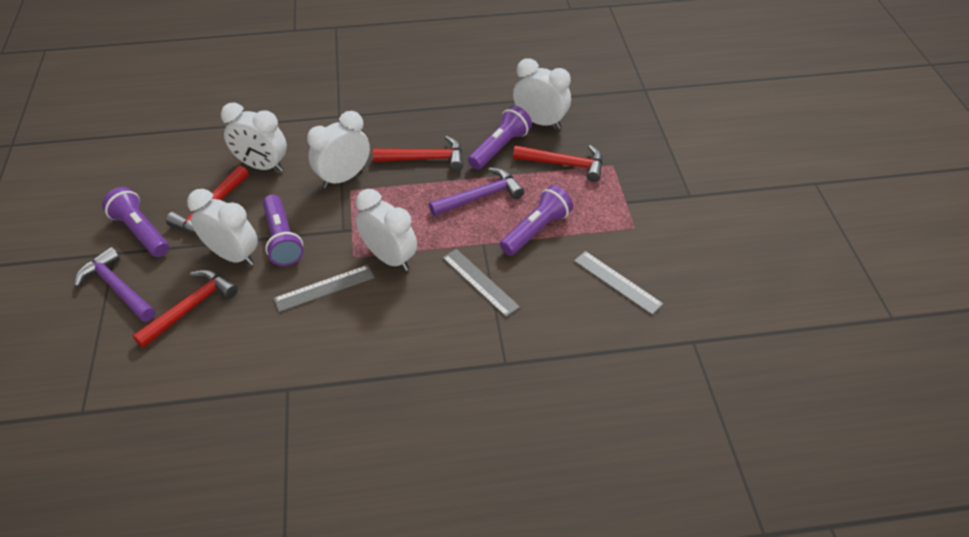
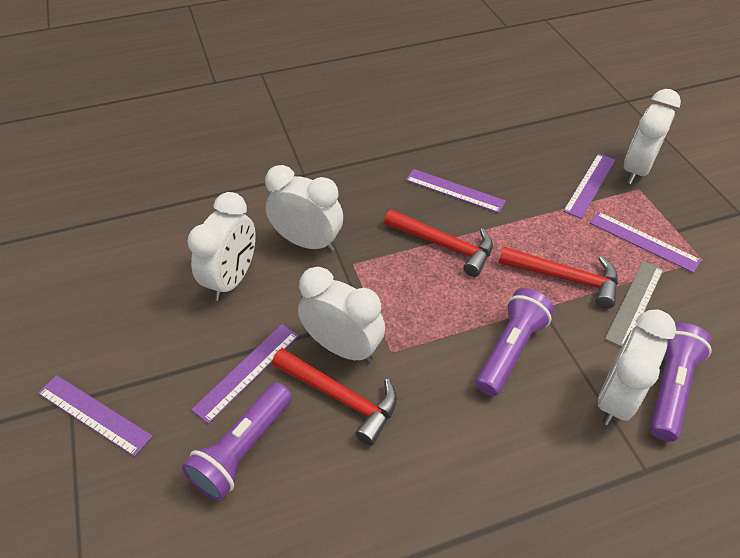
grey ruler: 3 -> 1
purple flashlight: 4 -> 3
purple hammer: 2 -> 0
purple ruler: 0 -> 5
red hammer: 4 -> 3

